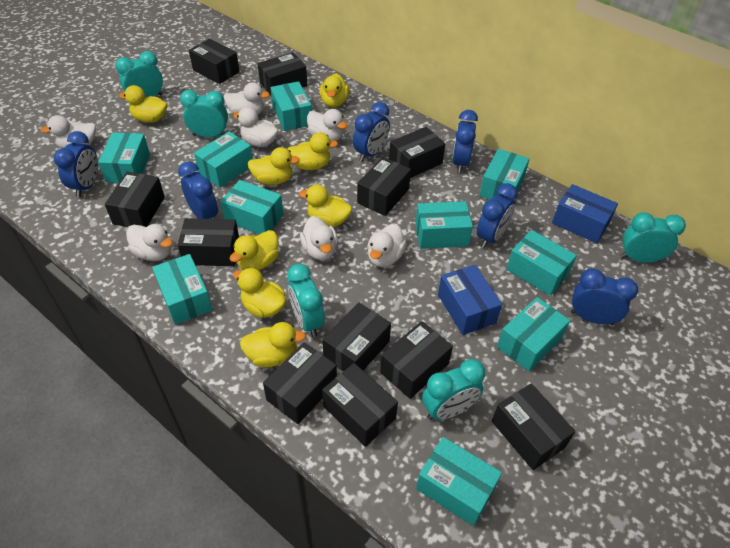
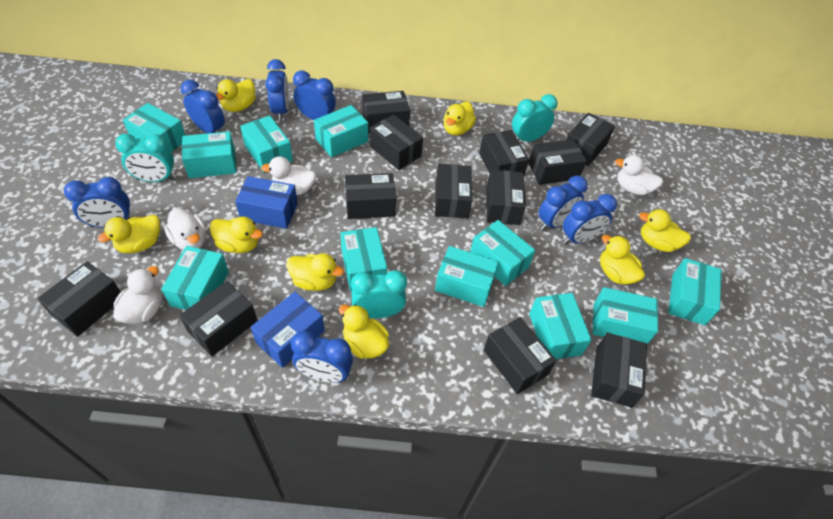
black box: 11 -> 12
blue clock: 6 -> 7
turquoise box: 10 -> 11
turquoise clock: 5 -> 3
white duck: 7 -> 4

